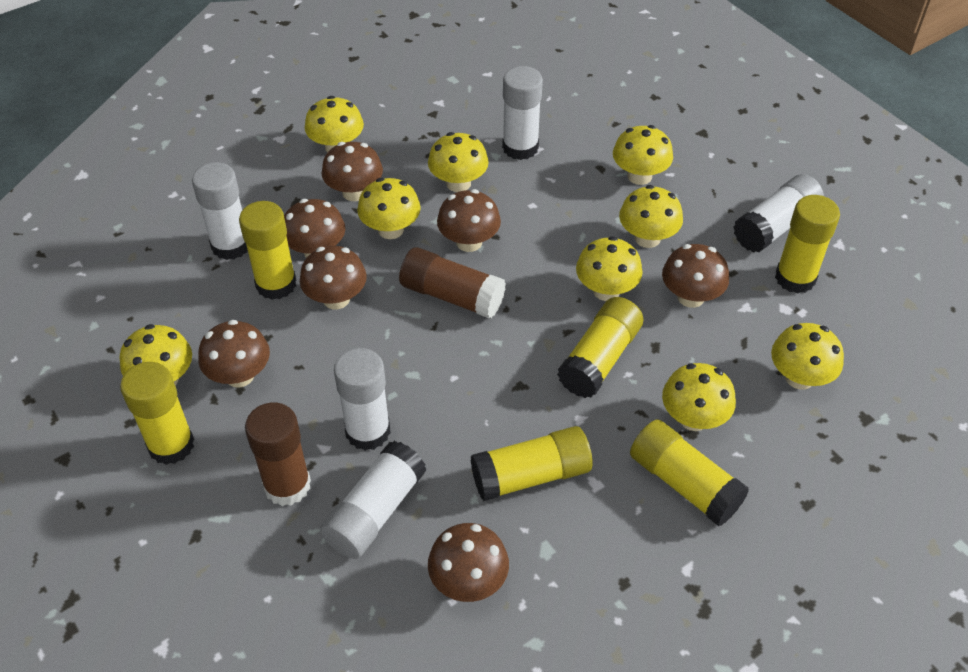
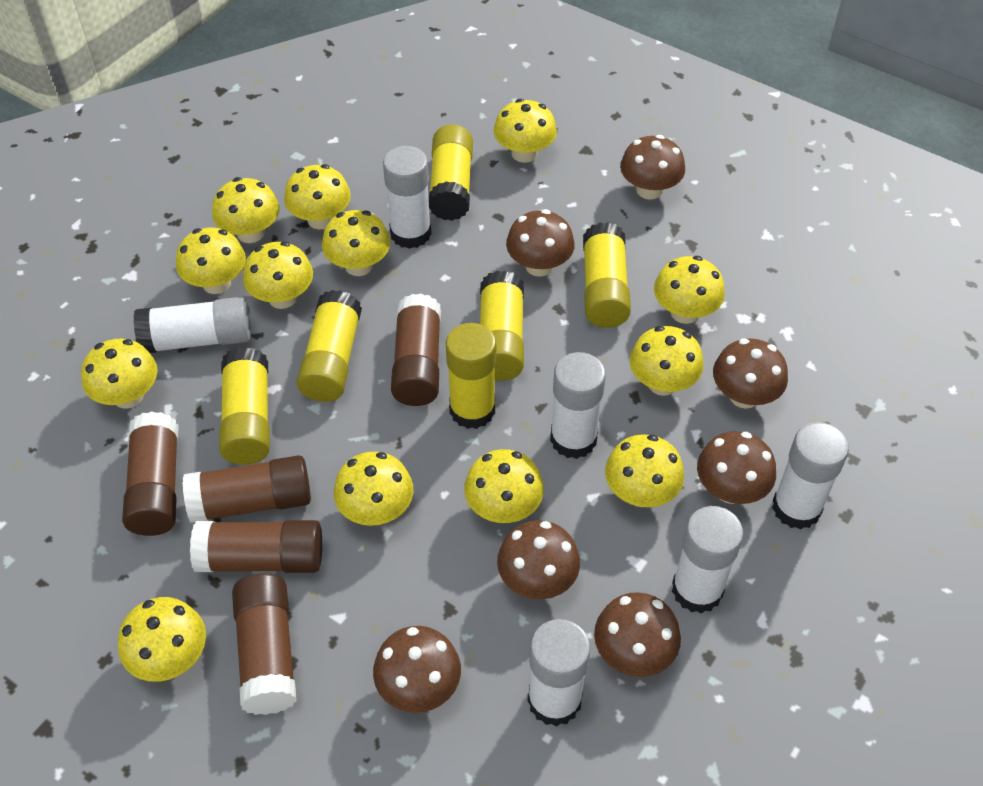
brown glue stick: 2 -> 5
white glue stick: 5 -> 6
yellow mushroom: 9 -> 13

